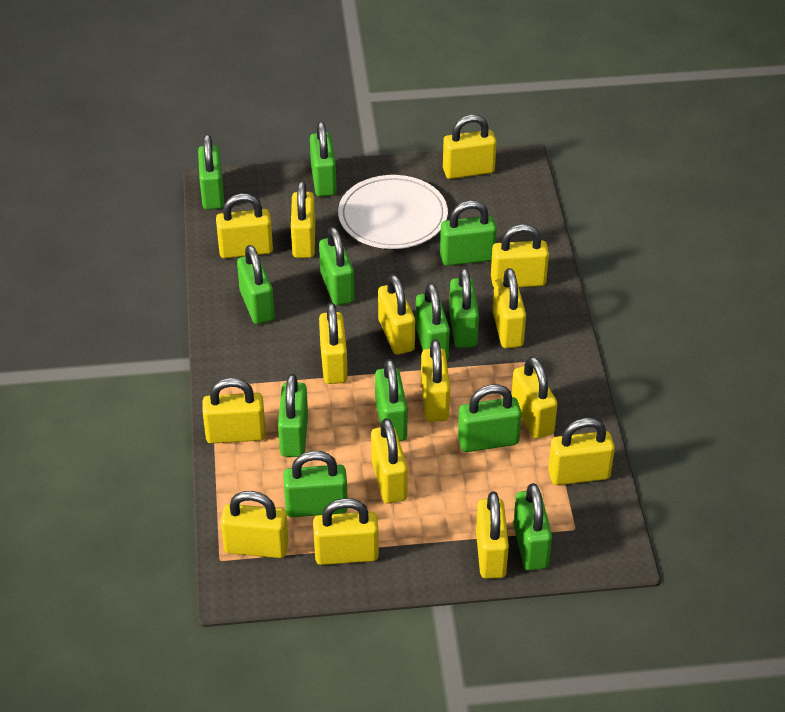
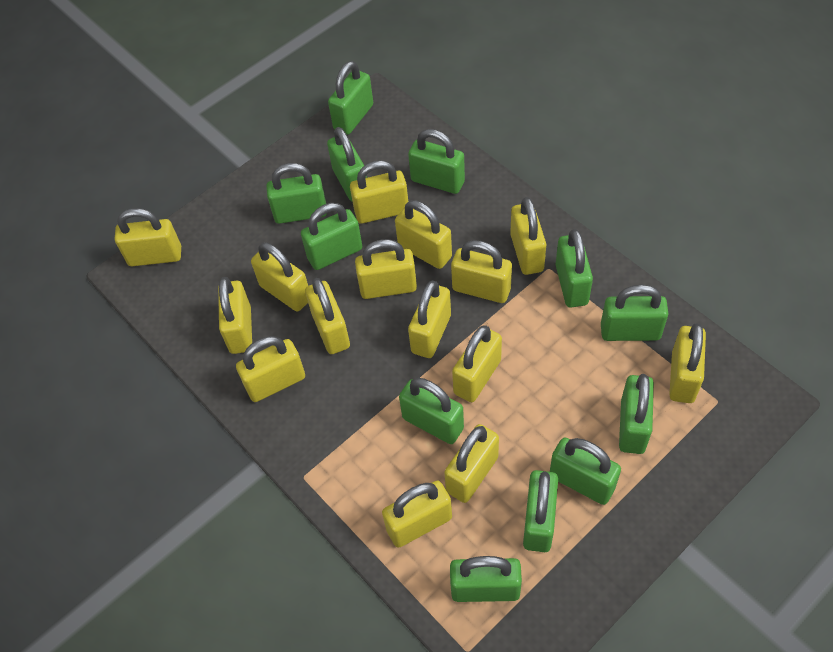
white plate: 1 -> 0

